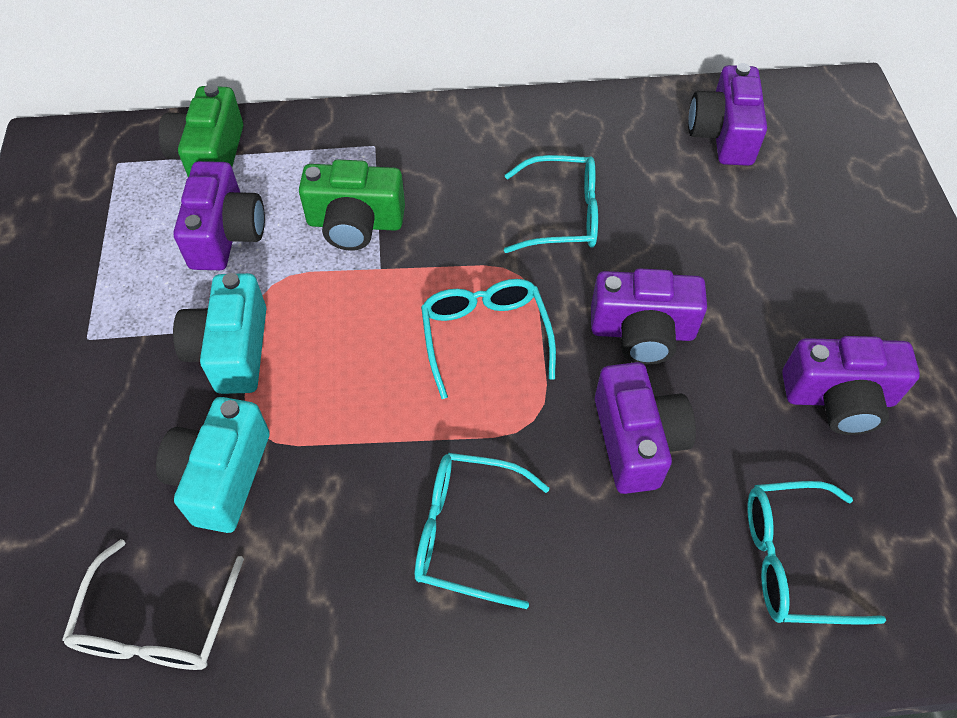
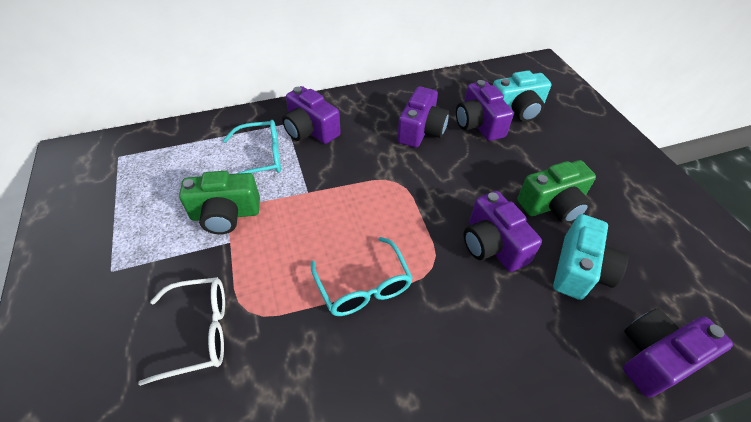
turquoise glasses: 4 -> 2

